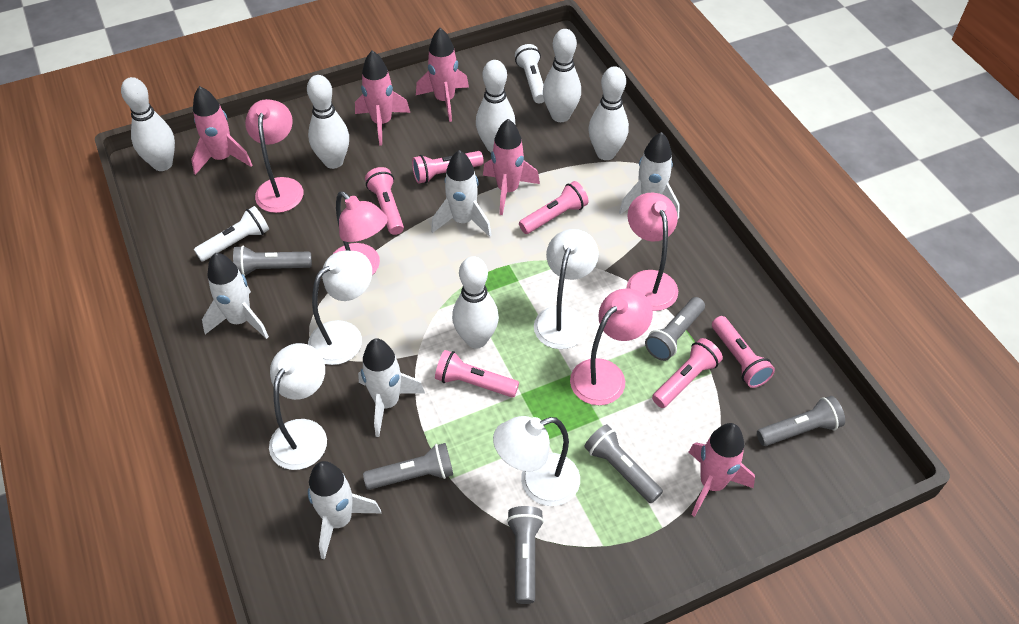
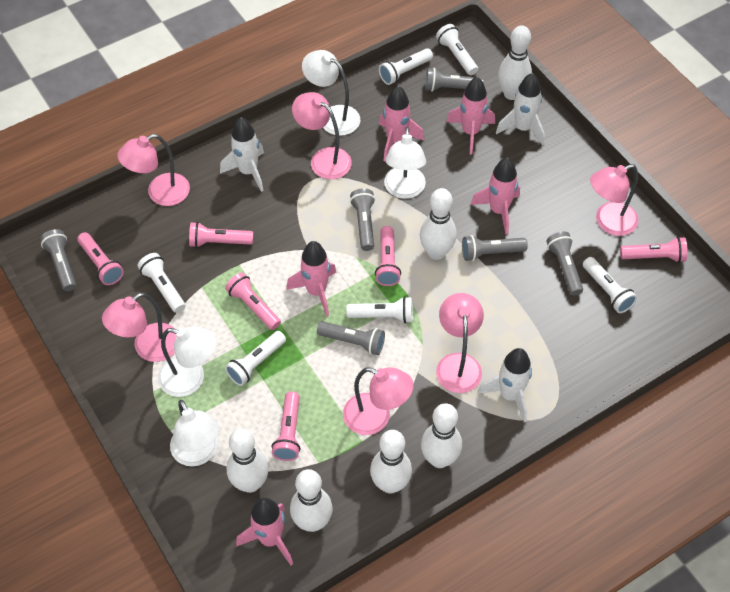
pink lamp: 4 -> 6
white flashlight: 2 -> 6
white rocket: 5 -> 3

